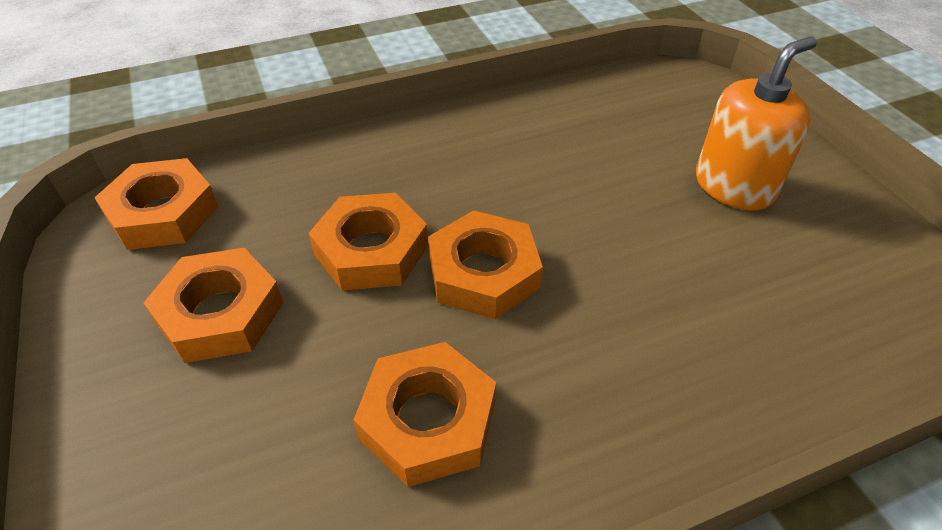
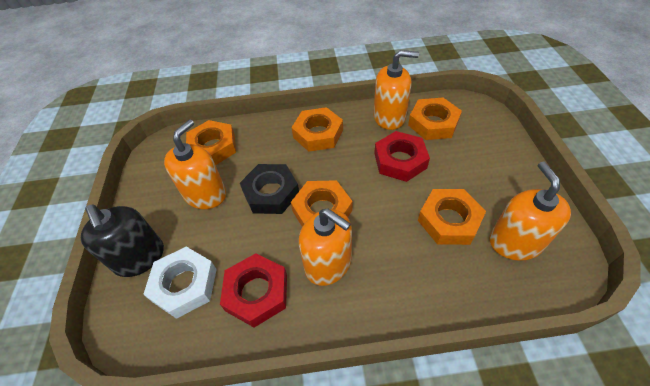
black nut: 0 -> 1
black soap dispenser: 0 -> 1
orange soap dispenser: 1 -> 4
red nut: 0 -> 2
white nut: 0 -> 1

